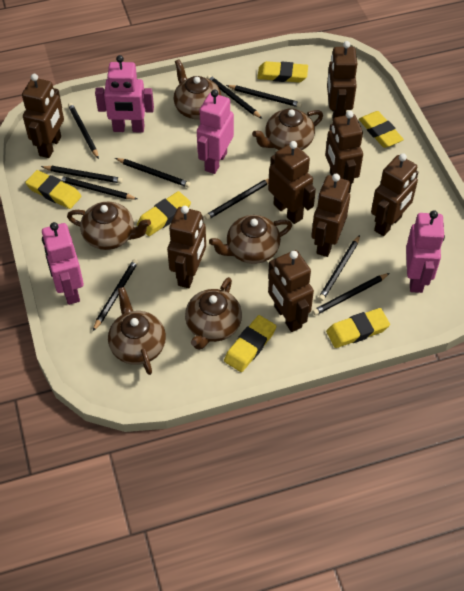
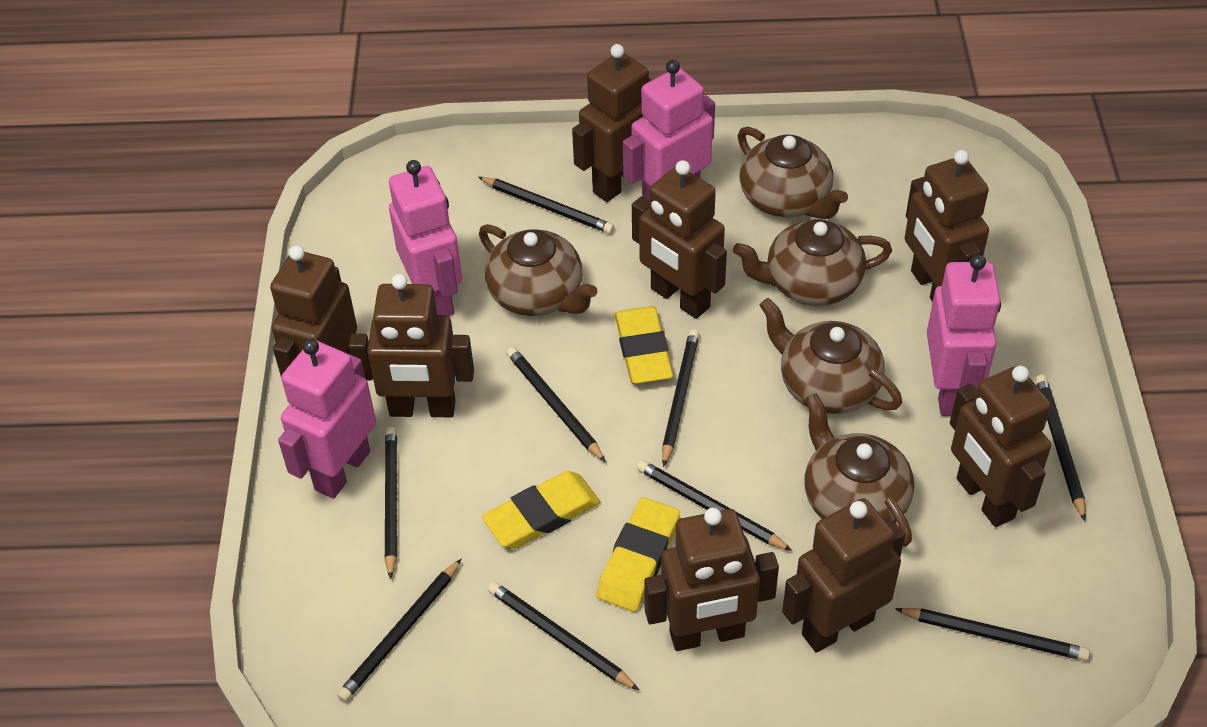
black pencil: 10 -> 9
brown teapot: 6 -> 5
yellow eraser: 6 -> 3

